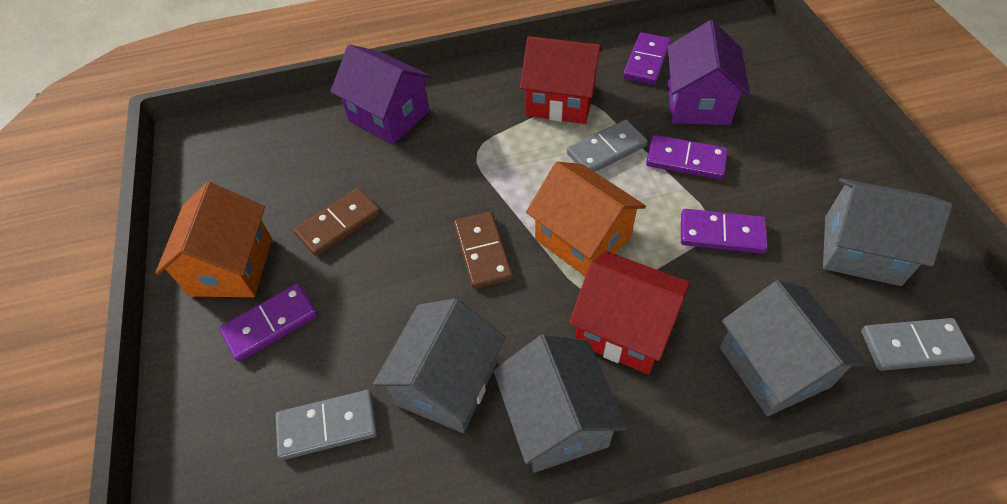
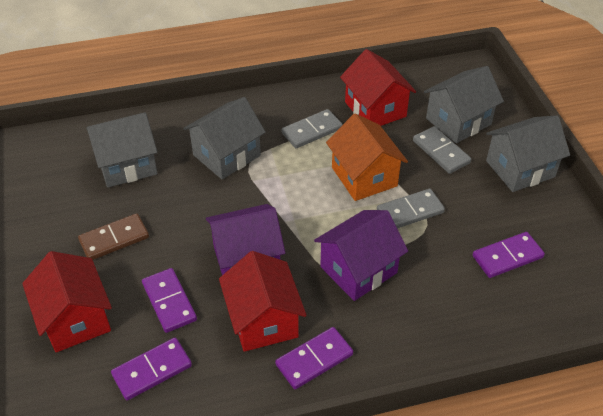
brown domino: 2 -> 1
orange house: 2 -> 1
red house: 2 -> 3

